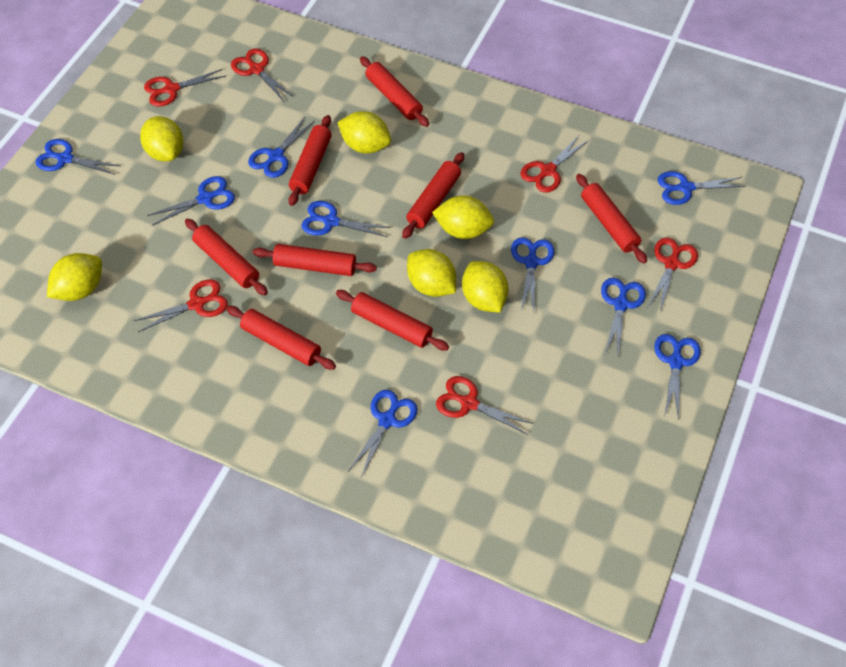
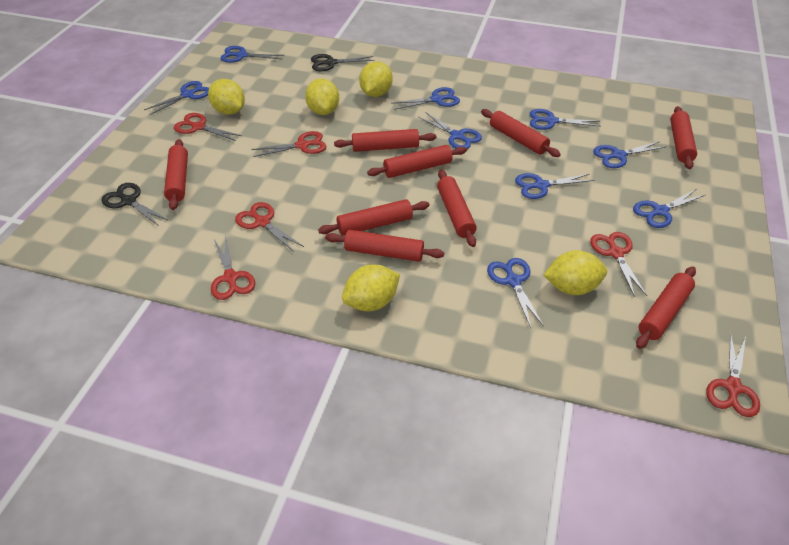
black scissors: 0 -> 2
red rolling pin: 8 -> 9
yellow lemon: 6 -> 5

